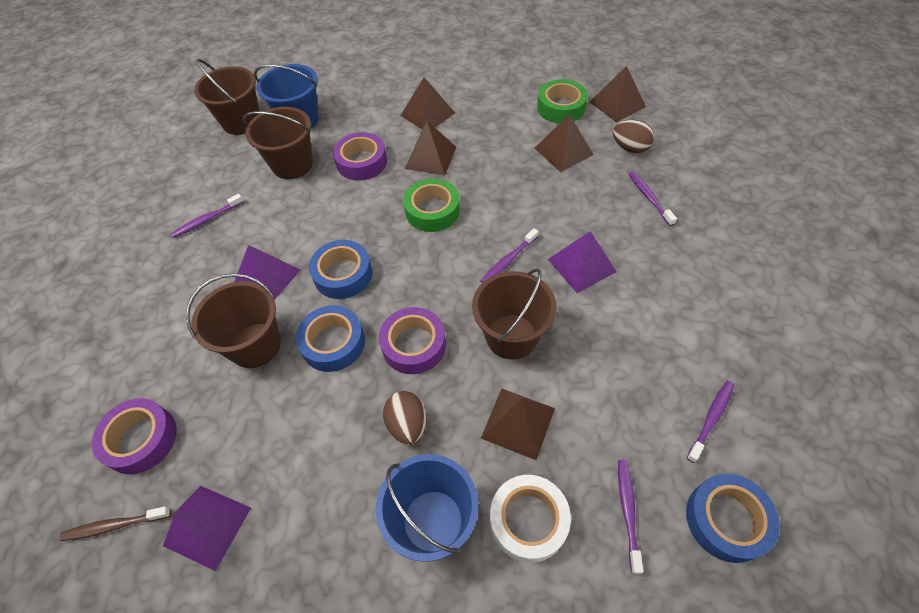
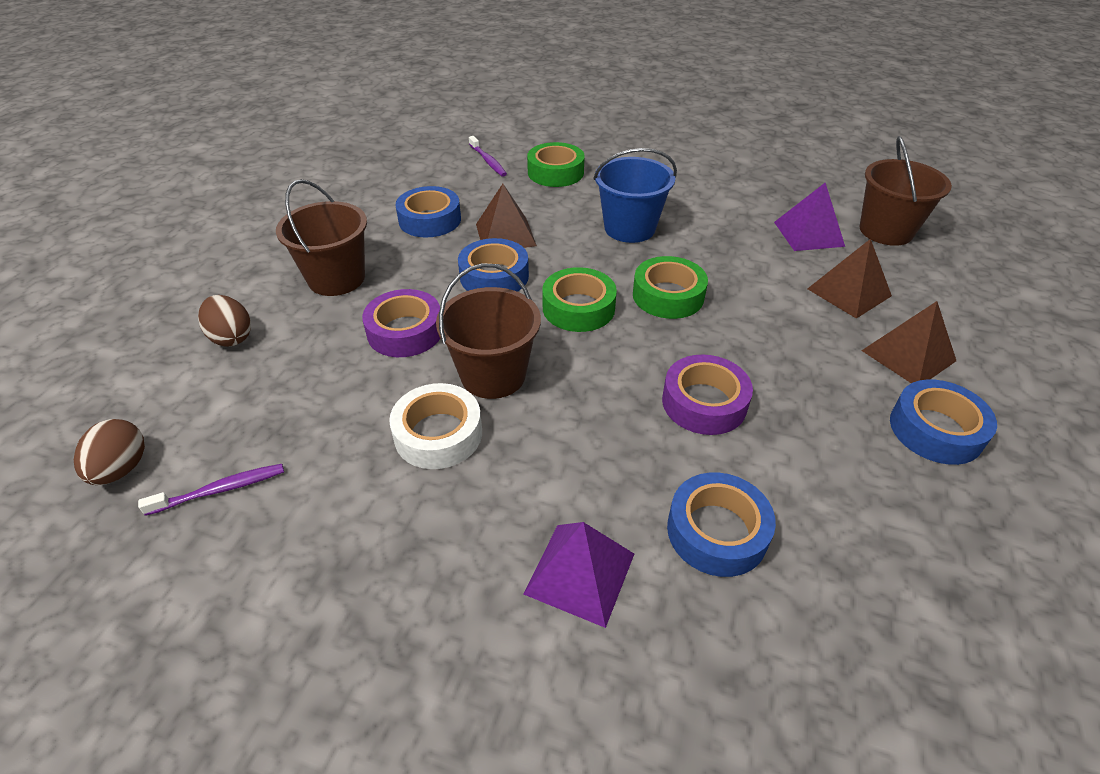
blue bucket: 2 -> 1
blue tape: 3 -> 4
brown bucket: 4 -> 3
brown pyramid: 5 -> 3
brown toothbrush: 1 -> 0
green tape: 2 -> 3
purple pyramid: 3 -> 2
purple tape: 3 -> 2
purple toothbrush: 5 -> 2

